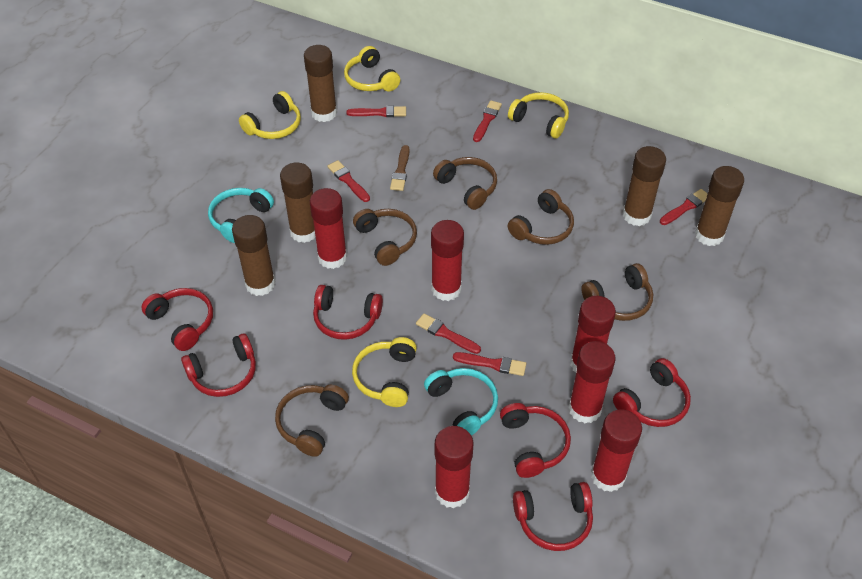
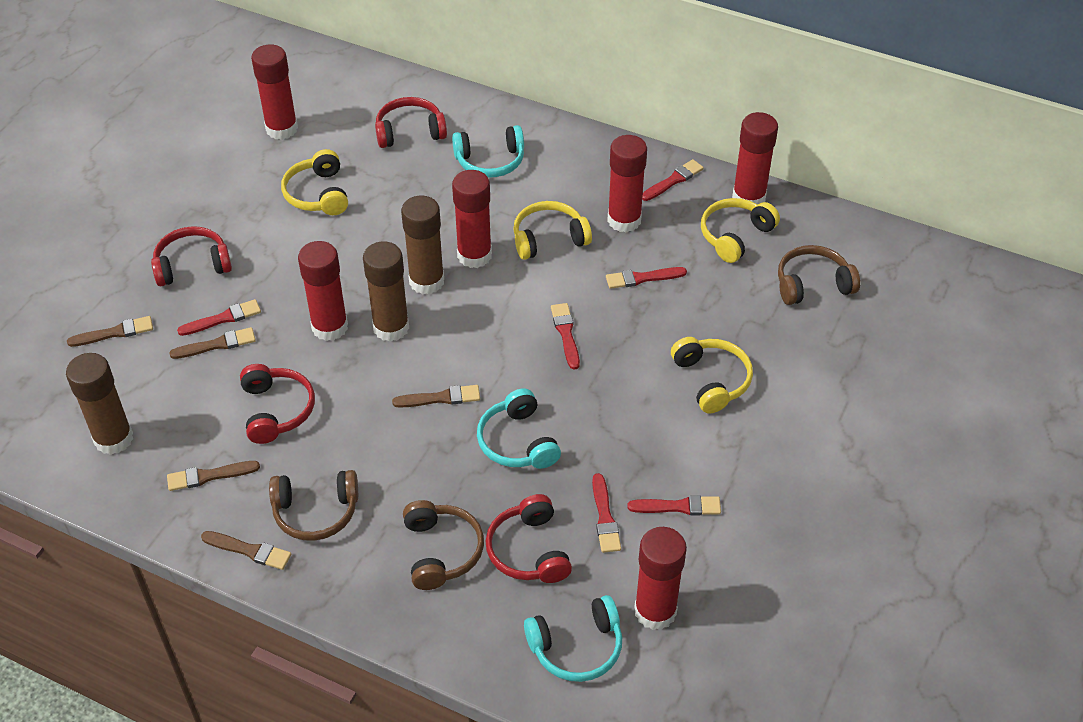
brown brush: 1 -> 5
brown glue stick: 5 -> 3
brown headphones: 5 -> 3
red headphones: 6 -> 4
turquoise headphones: 2 -> 3

